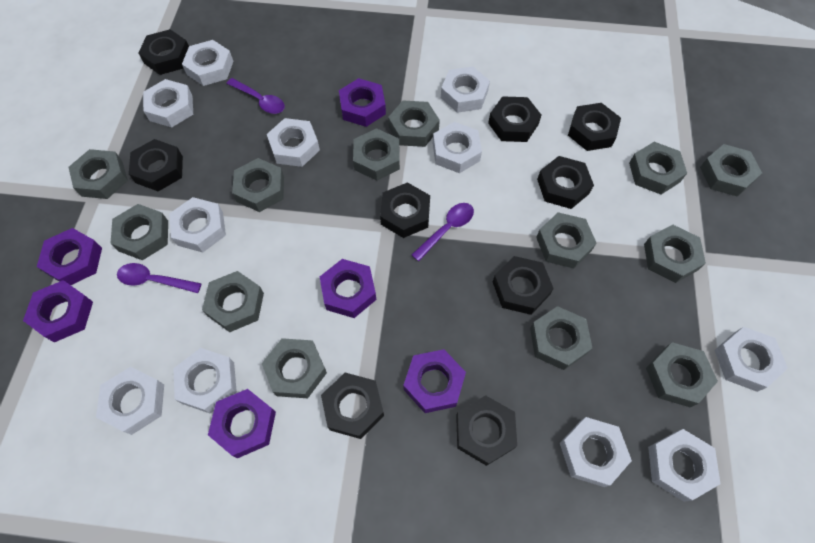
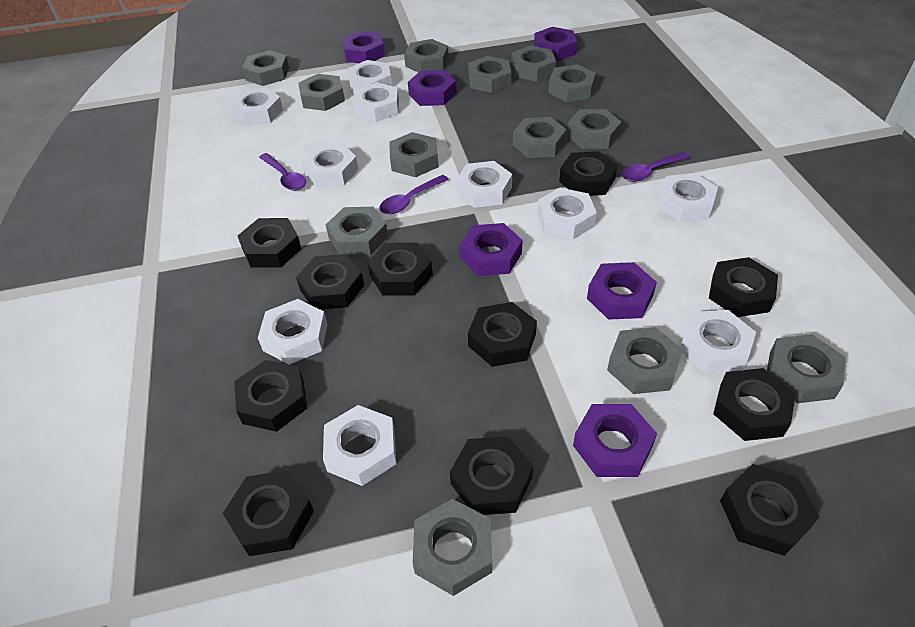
black nut: 9 -> 11
white nut: 11 -> 10

